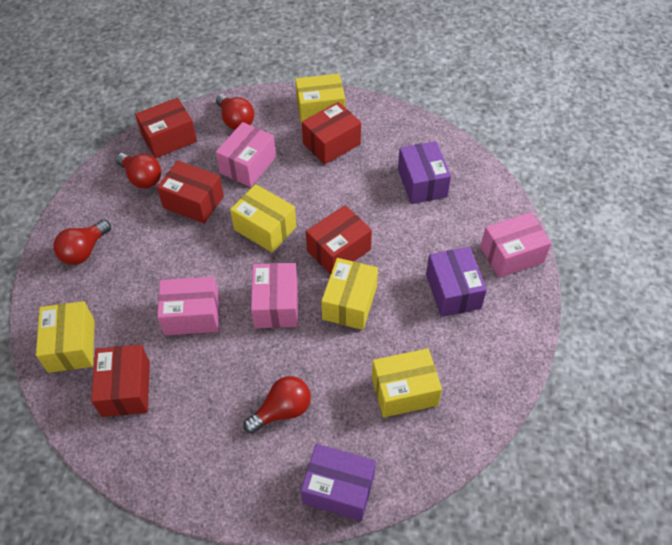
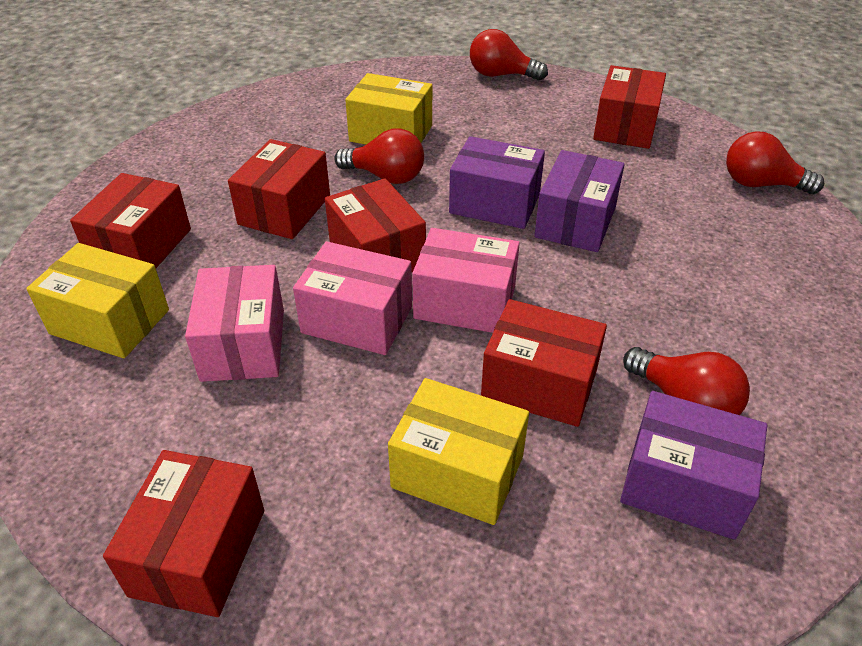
pink box: 4 -> 3
red box: 5 -> 6
yellow box: 5 -> 3

